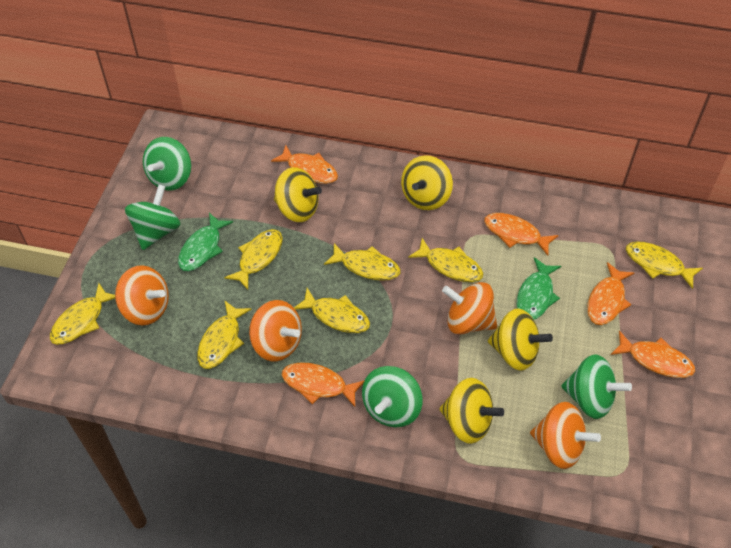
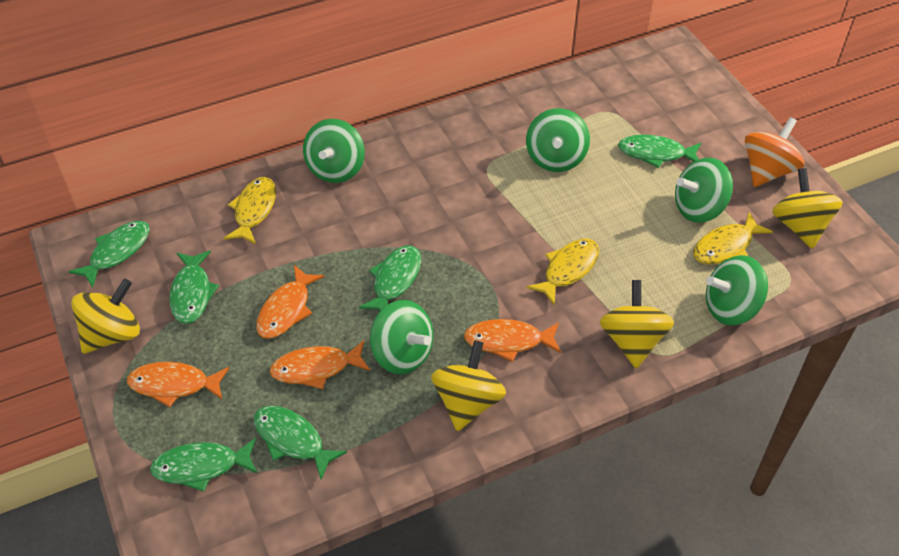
green fish: 2 -> 6
green spinning top: 4 -> 5
orange fish: 5 -> 4
orange spinning top: 4 -> 1
yellow fish: 7 -> 3

